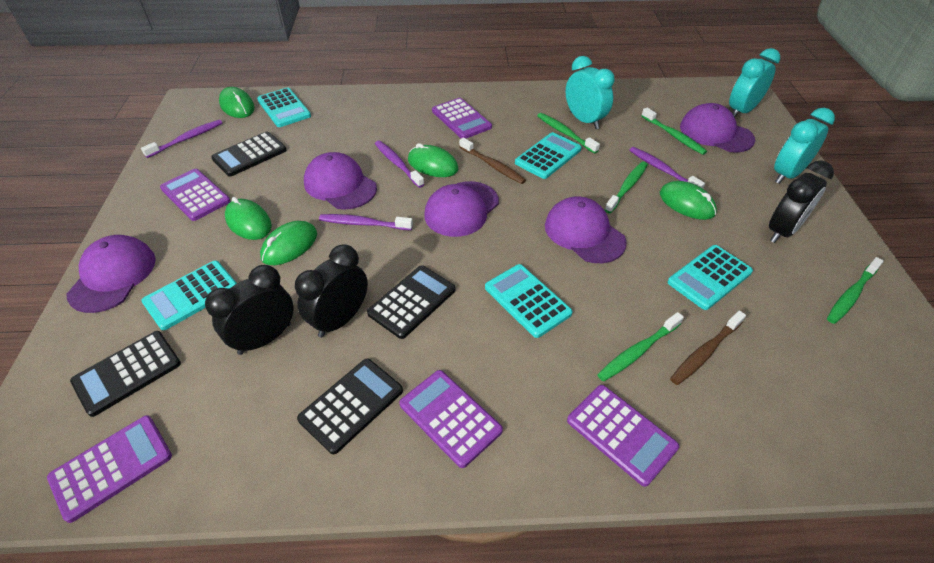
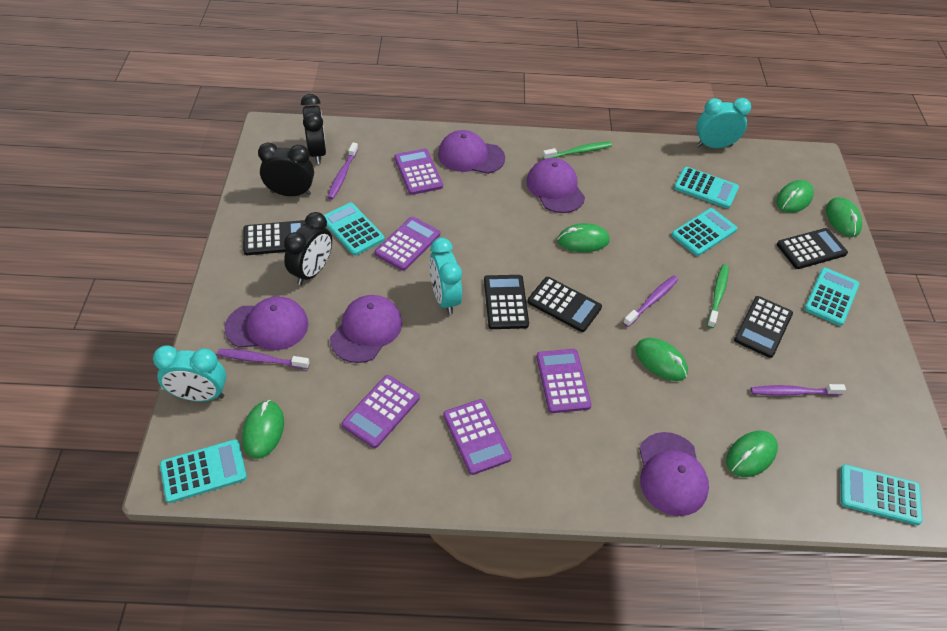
black calculator: 4 -> 5
brown toothbrush: 2 -> 0
green mouse: 5 -> 6
green toothbrush: 5 -> 2
turquoise calculator: 5 -> 6

